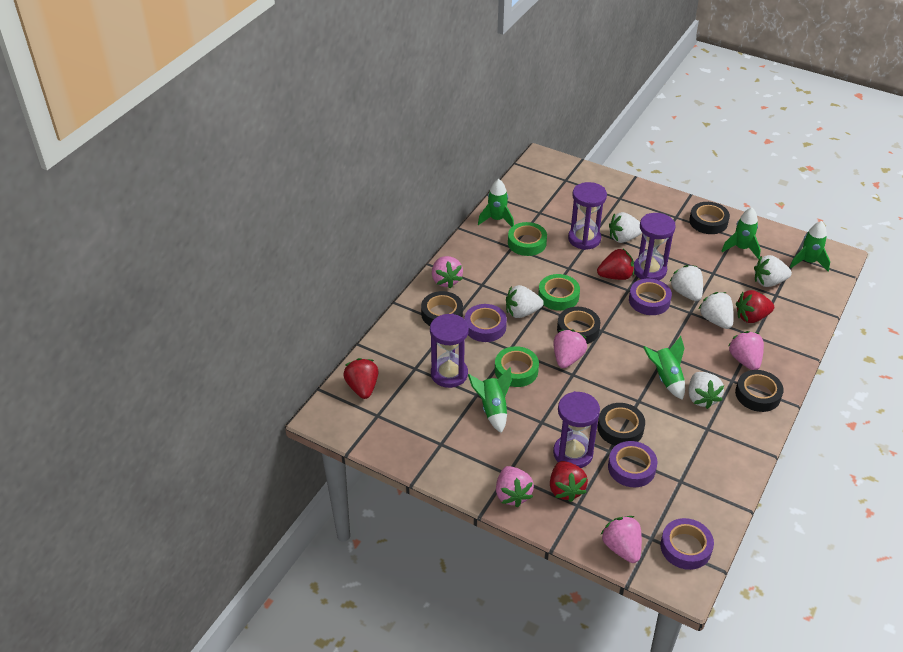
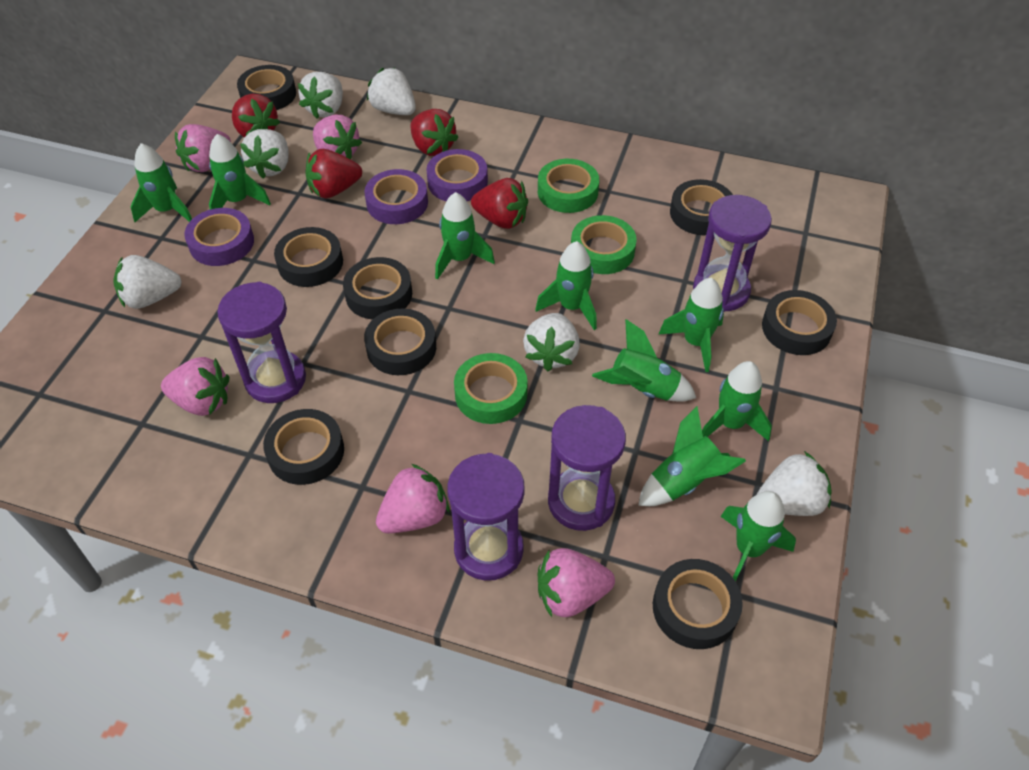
black tape: 5 -> 8
green rocket: 5 -> 9
purple tape: 4 -> 3

